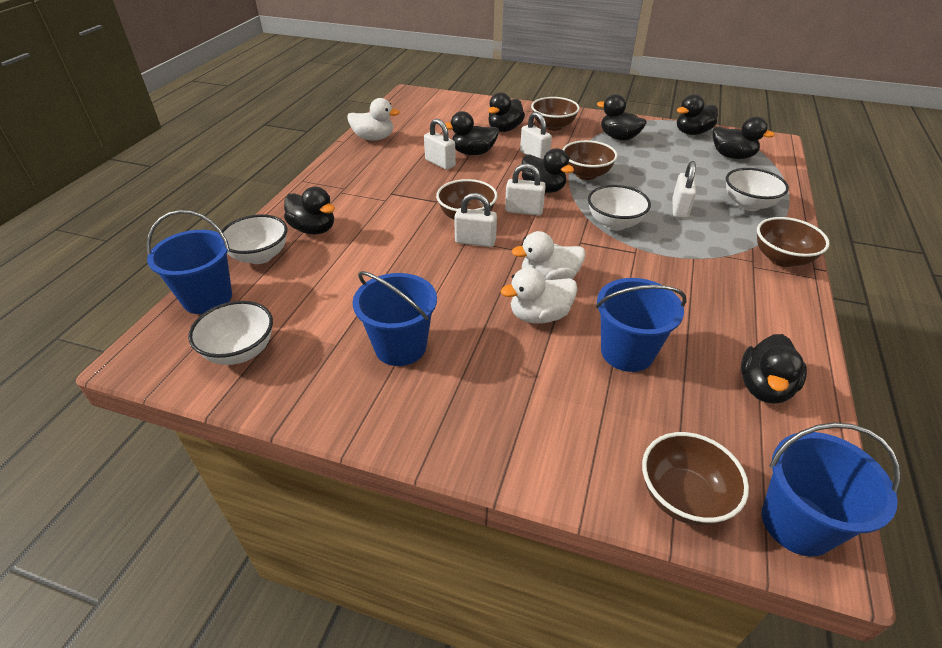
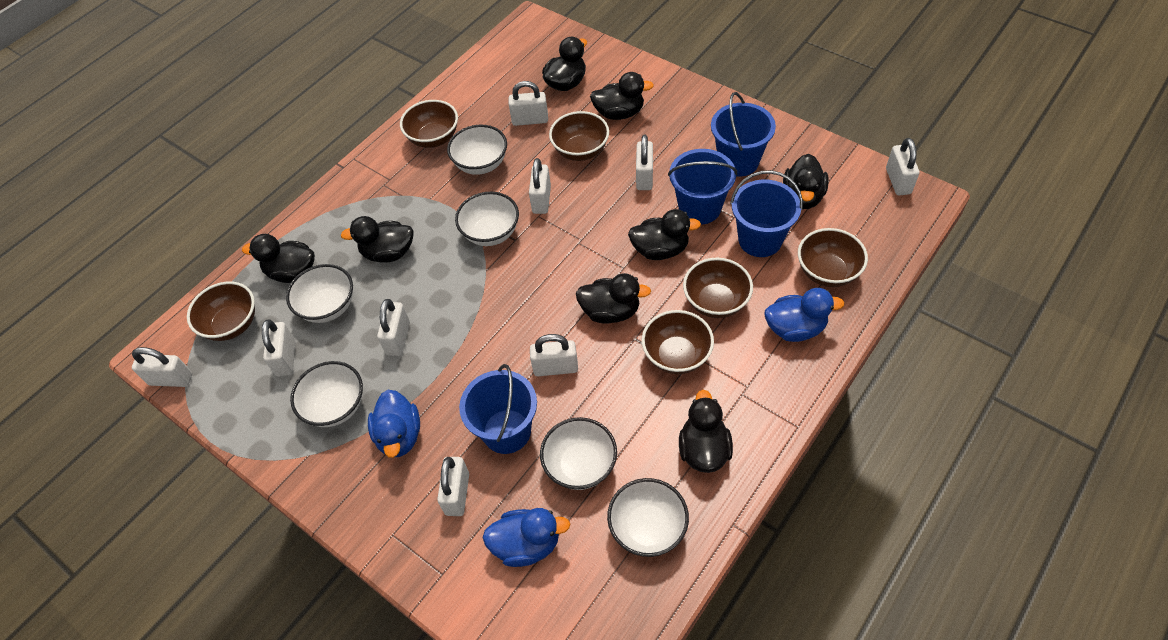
blue duck: 0 -> 3
brown bowl: 5 -> 6
white bowl: 4 -> 6
white duck: 3 -> 0
white padlock: 5 -> 9

